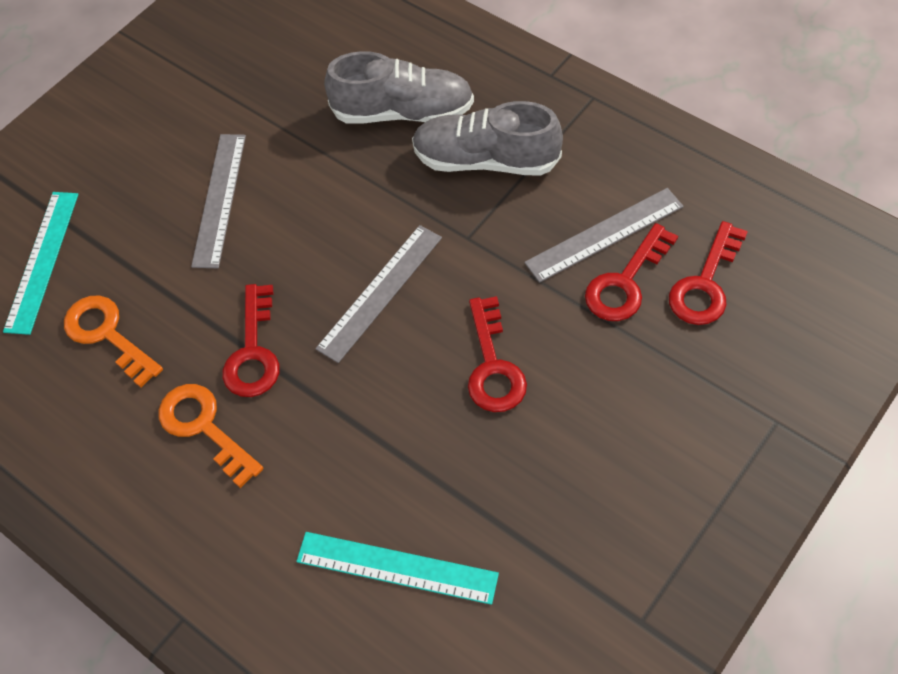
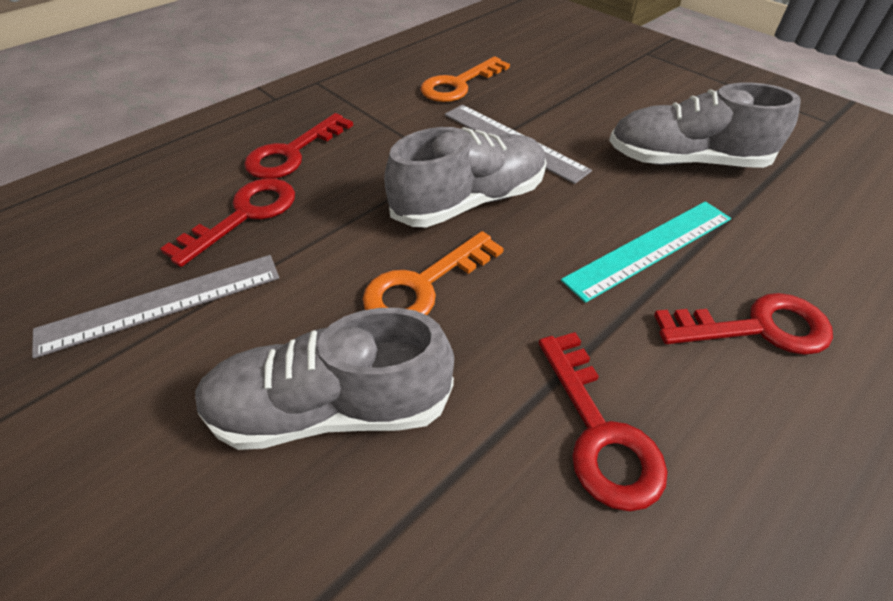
grey ruler: 3 -> 2
grey shoe: 2 -> 3
turquoise ruler: 2 -> 1

